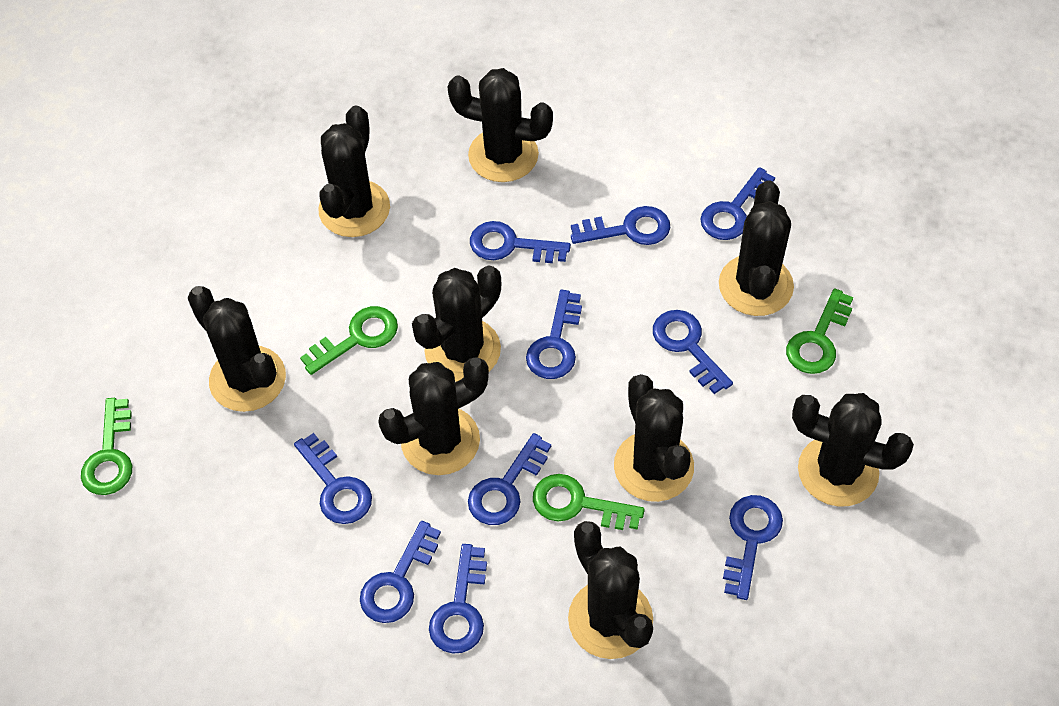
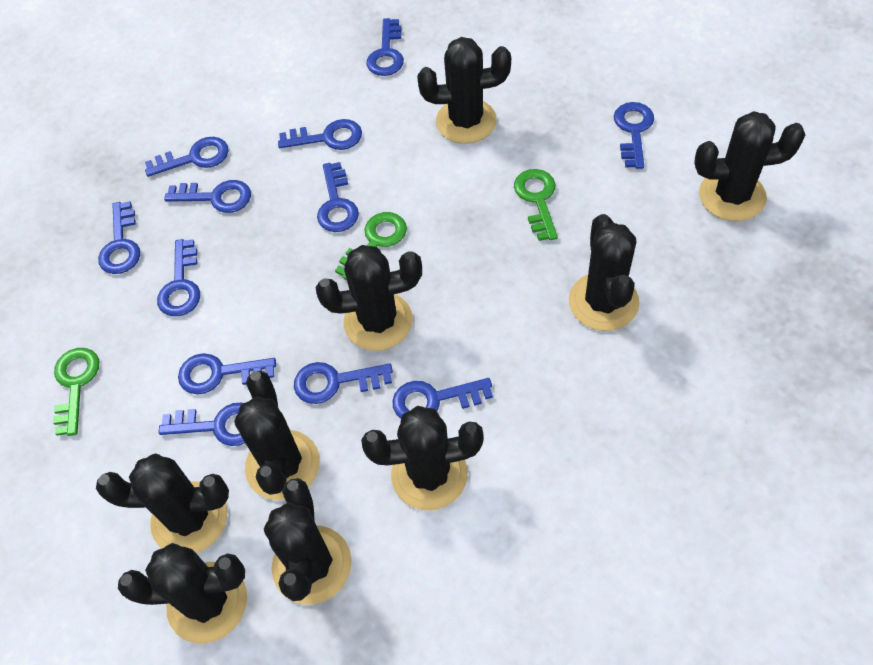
blue key: 10 -> 12
green key: 4 -> 3

